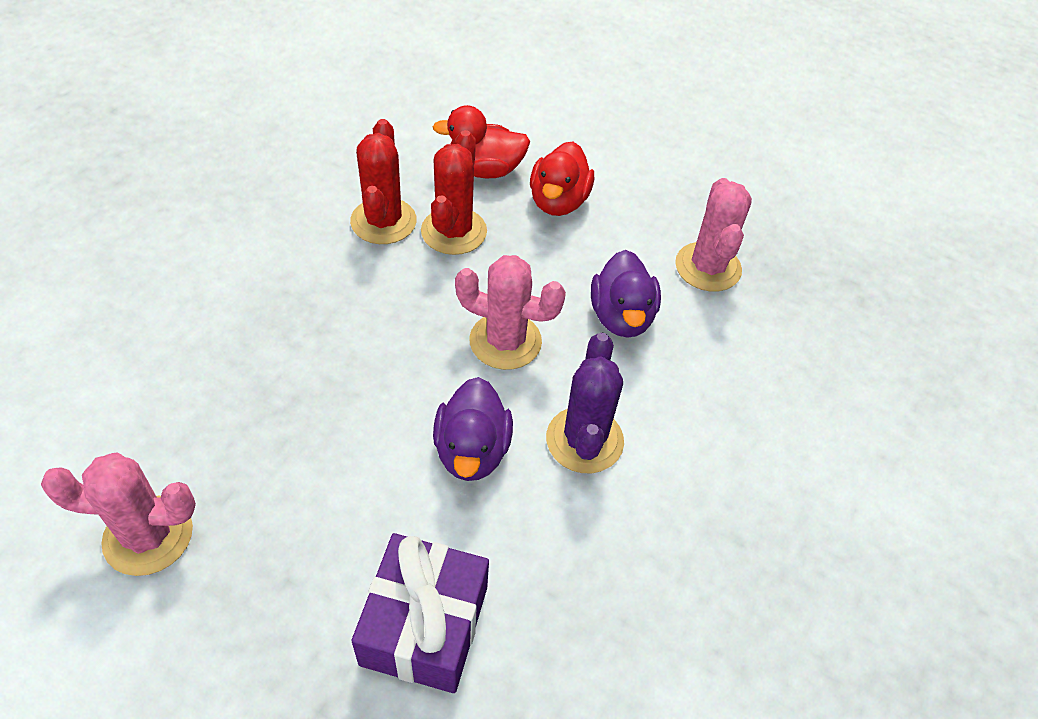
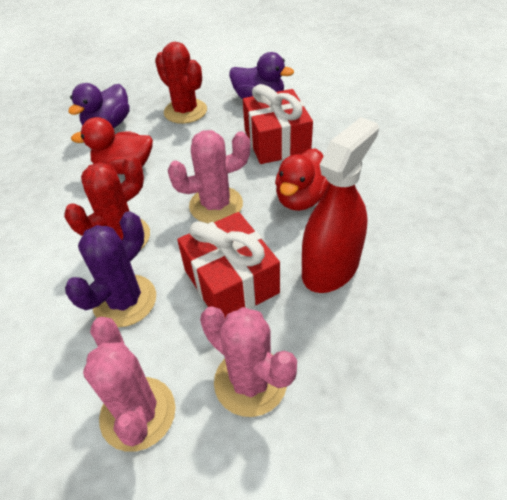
purple gift: 1 -> 0
red gift: 0 -> 2
red spray bottle: 0 -> 1

